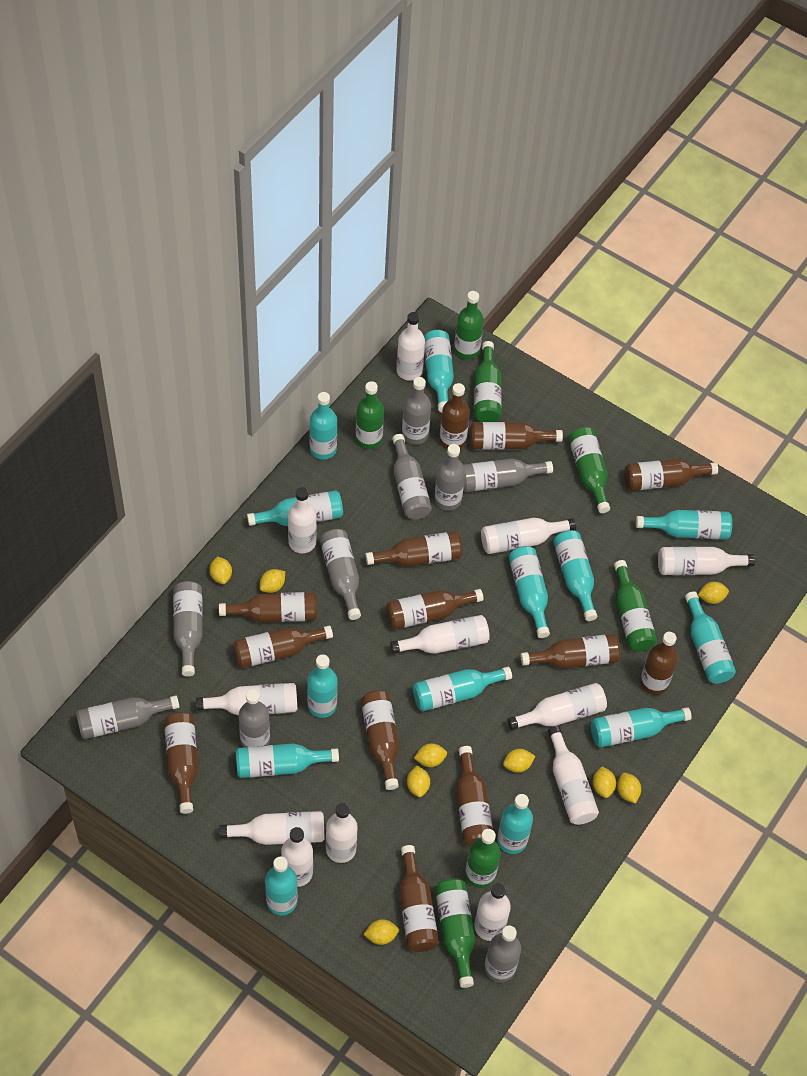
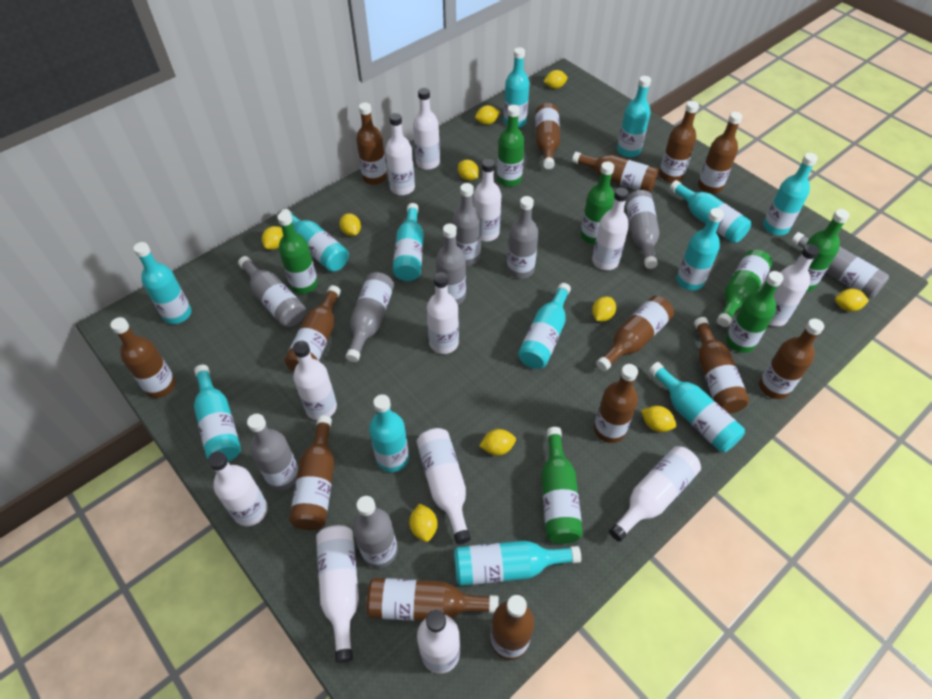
brown bottle: 13 -> 14
yellow lemon: 9 -> 10

